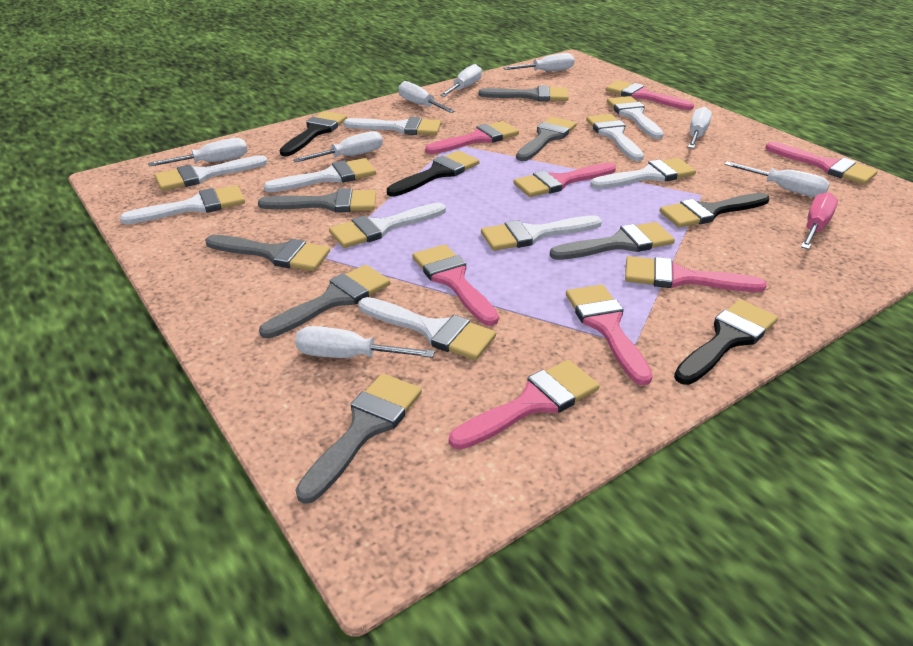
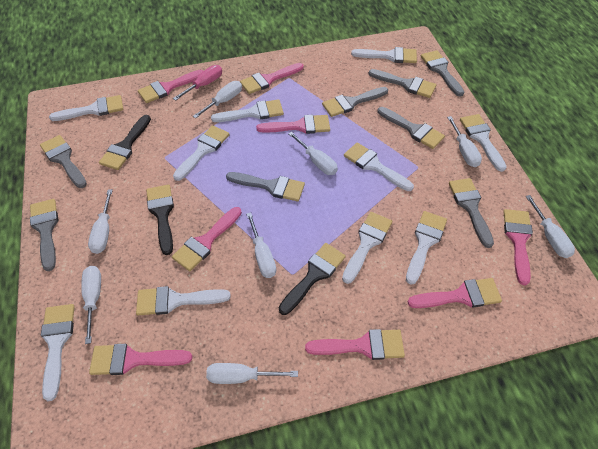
black brush: 4 -> 3
grey brush: 7 -> 8

